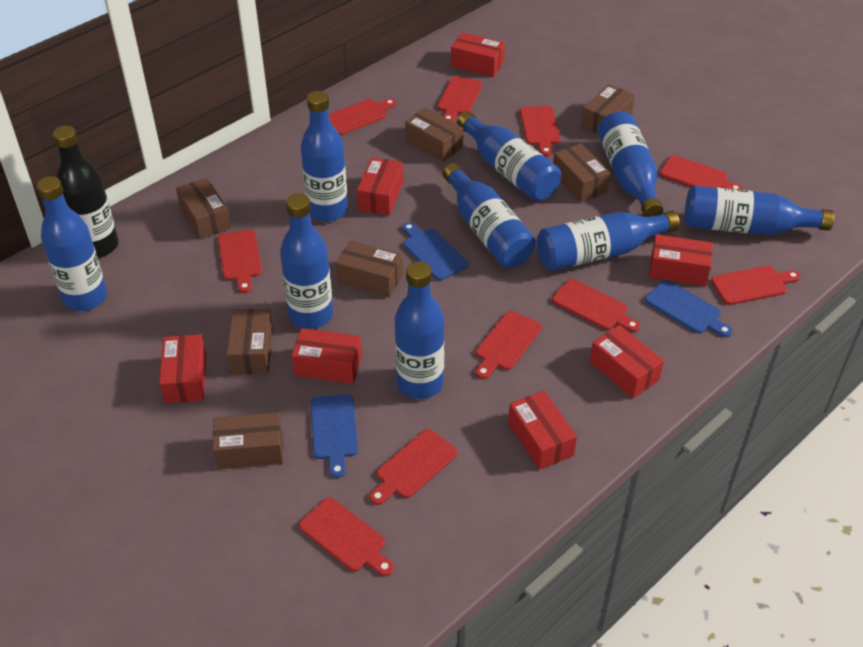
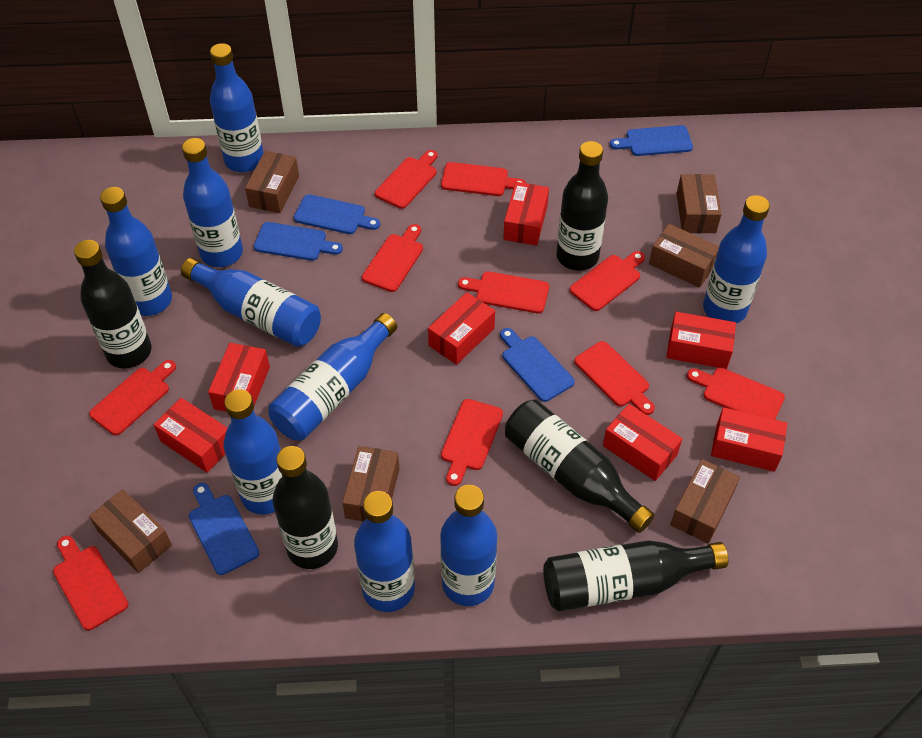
black bottle: 1 -> 5
blue cutting board: 3 -> 5
brown box: 7 -> 6

